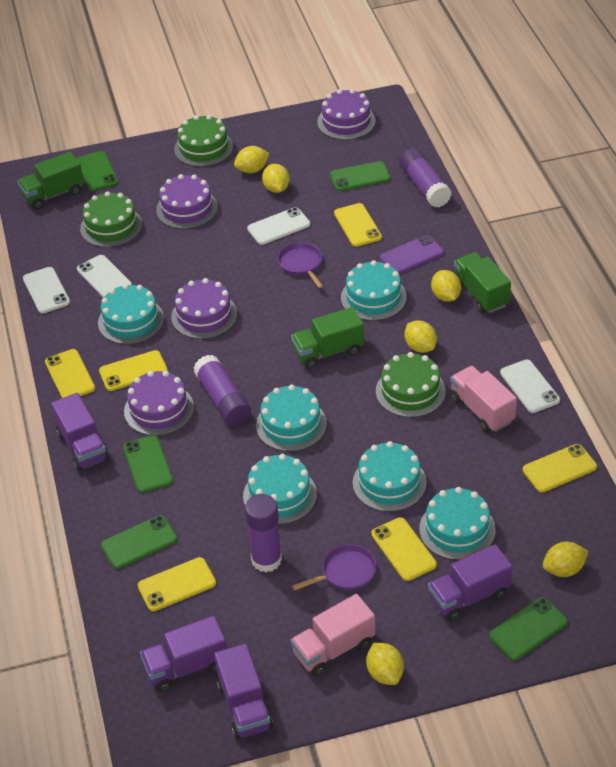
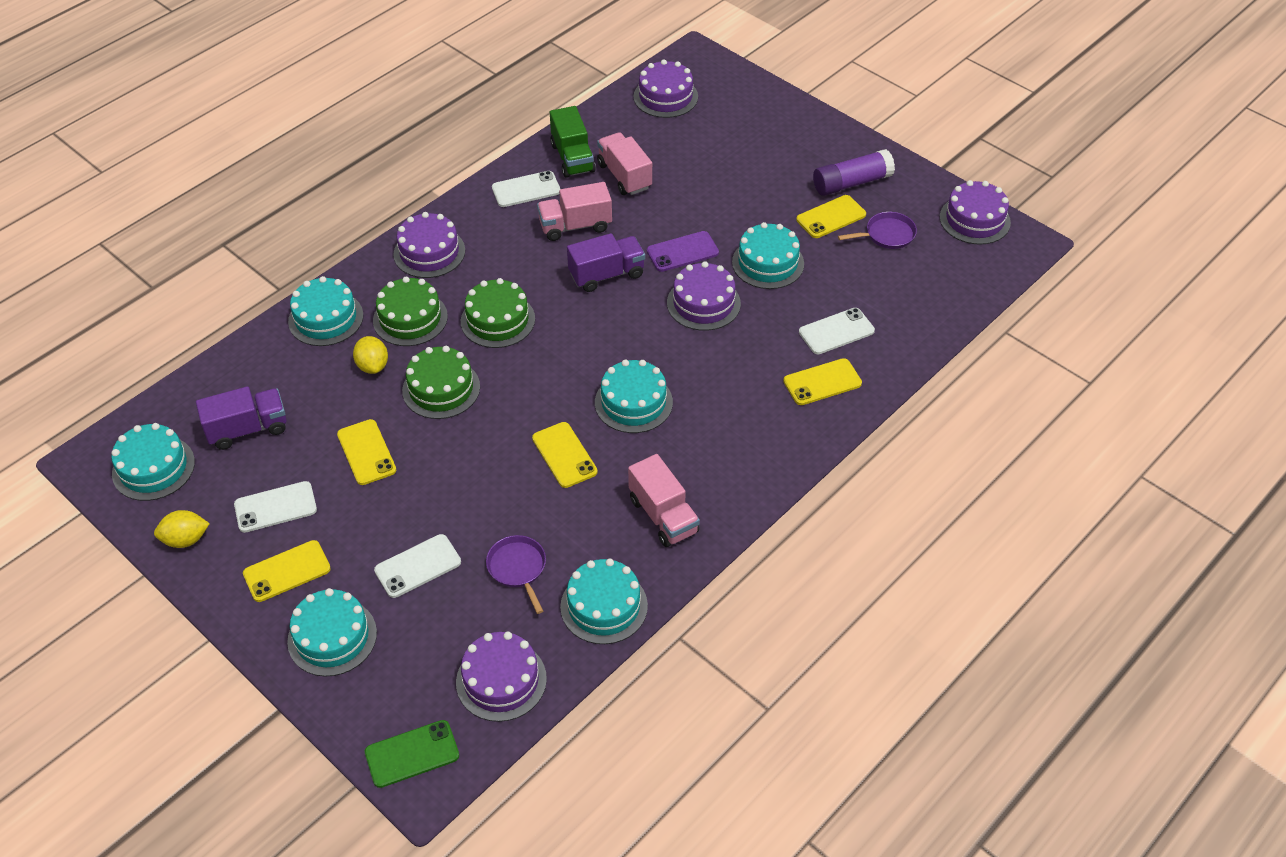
green phone: 5 -> 1
green truck: 3 -> 1
pink truck: 2 -> 3
purple cake: 4 -> 5
purple glue stick: 3 -> 1
purple truck: 4 -> 2
yellow lemon: 6 -> 2
yellow phone: 6 -> 5

